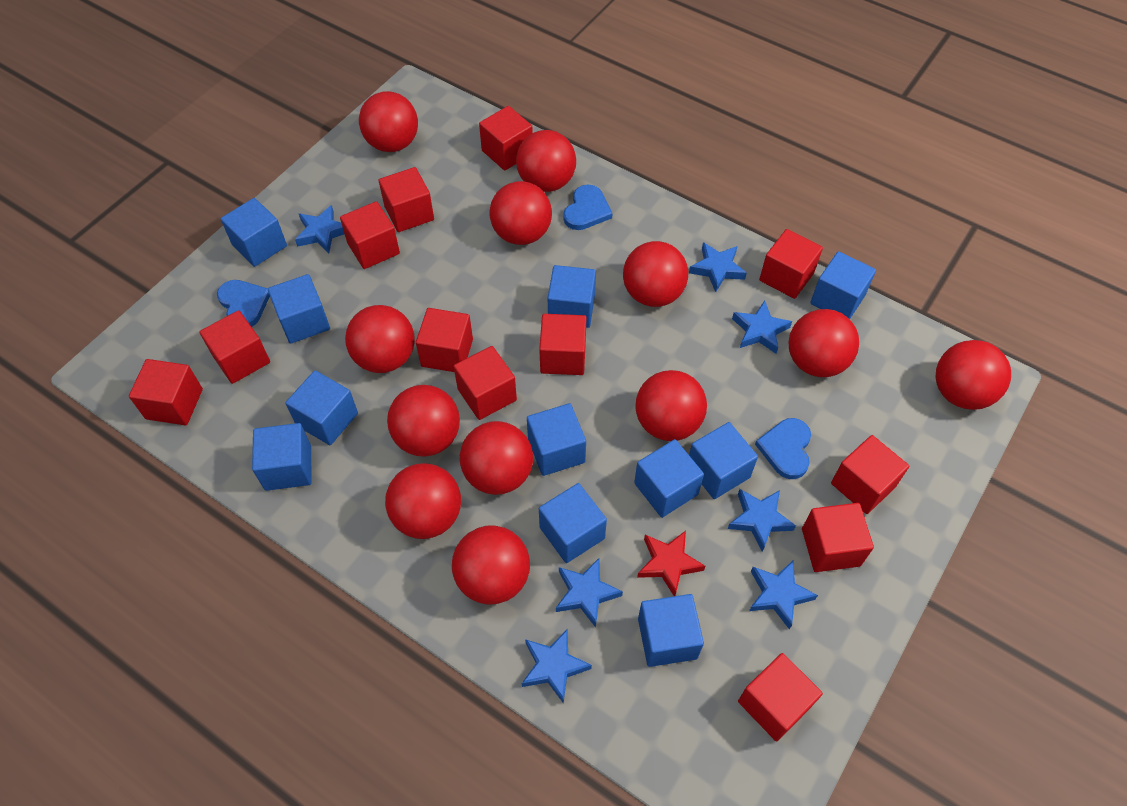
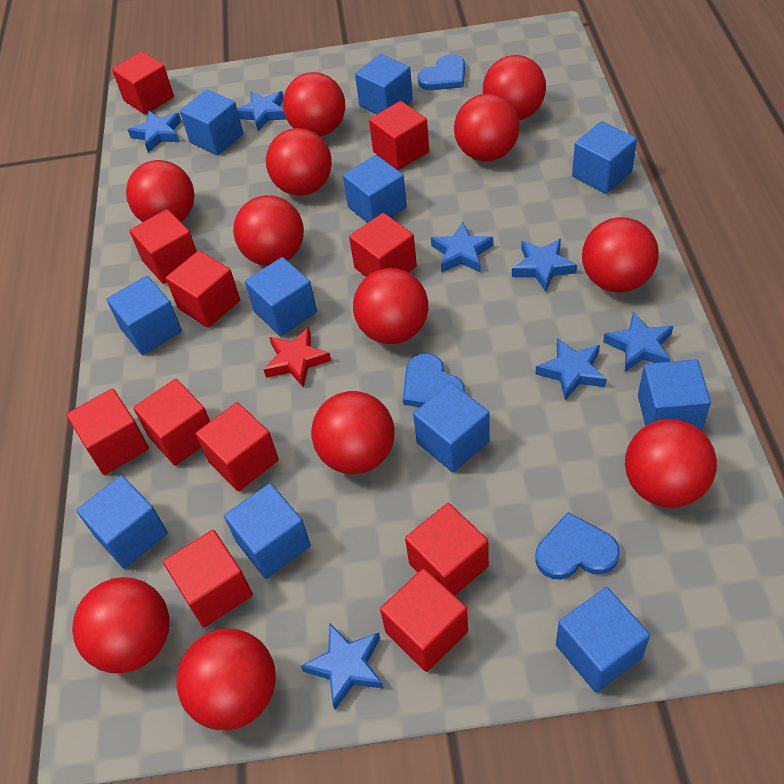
red cube: 12 -> 11

